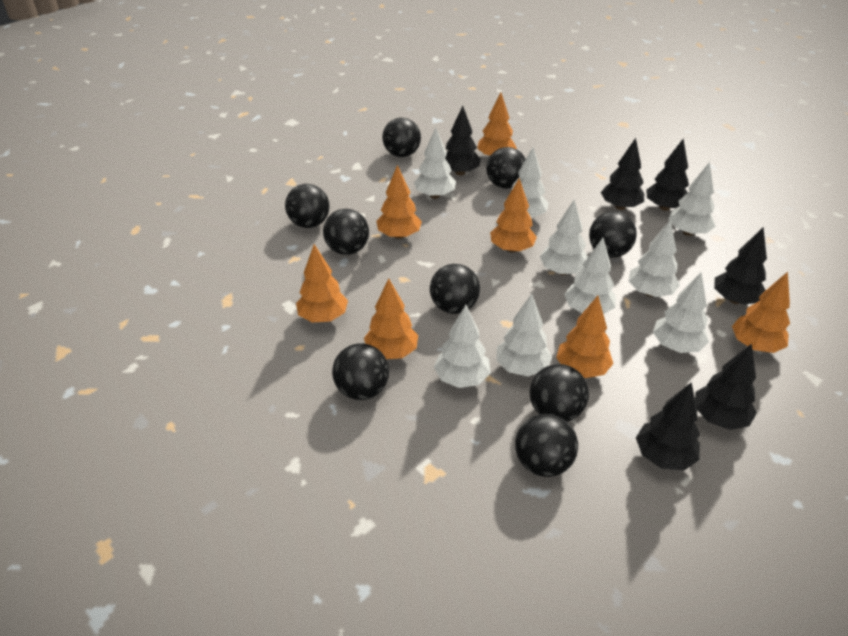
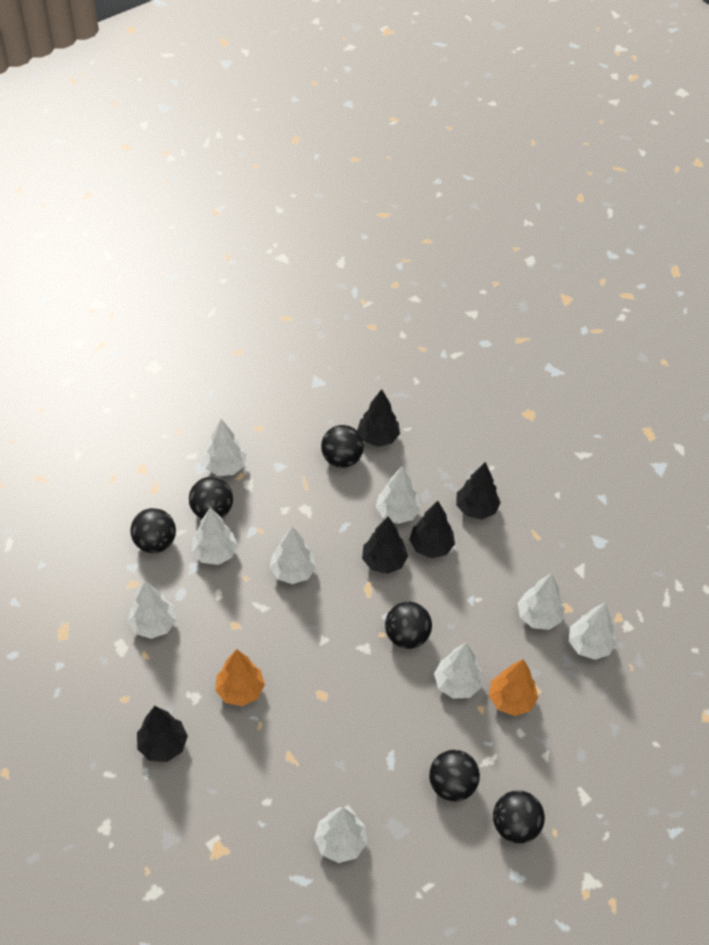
black ball: 9 -> 6
black tree: 6 -> 5
orange tree: 7 -> 2

